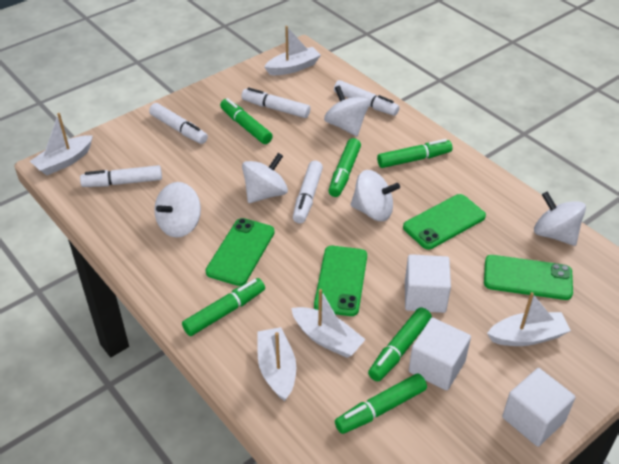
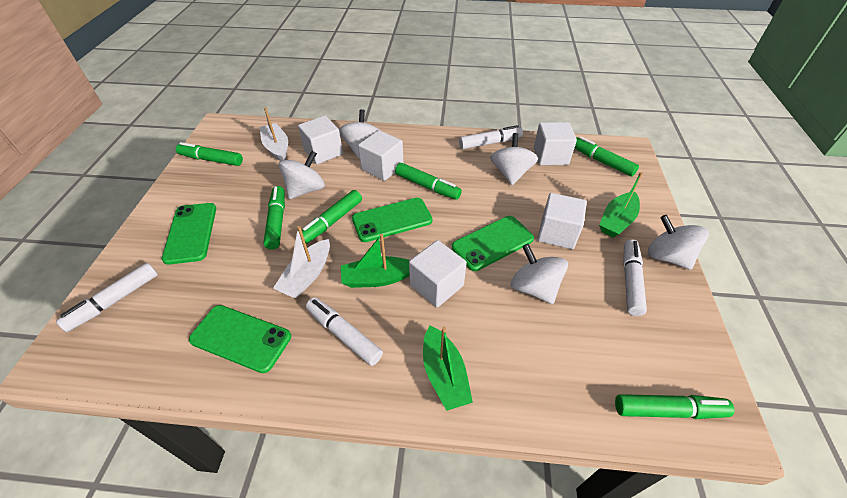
green boat: 0 -> 3
white boat: 5 -> 2
white cube: 3 -> 5
white marker: 5 -> 4

